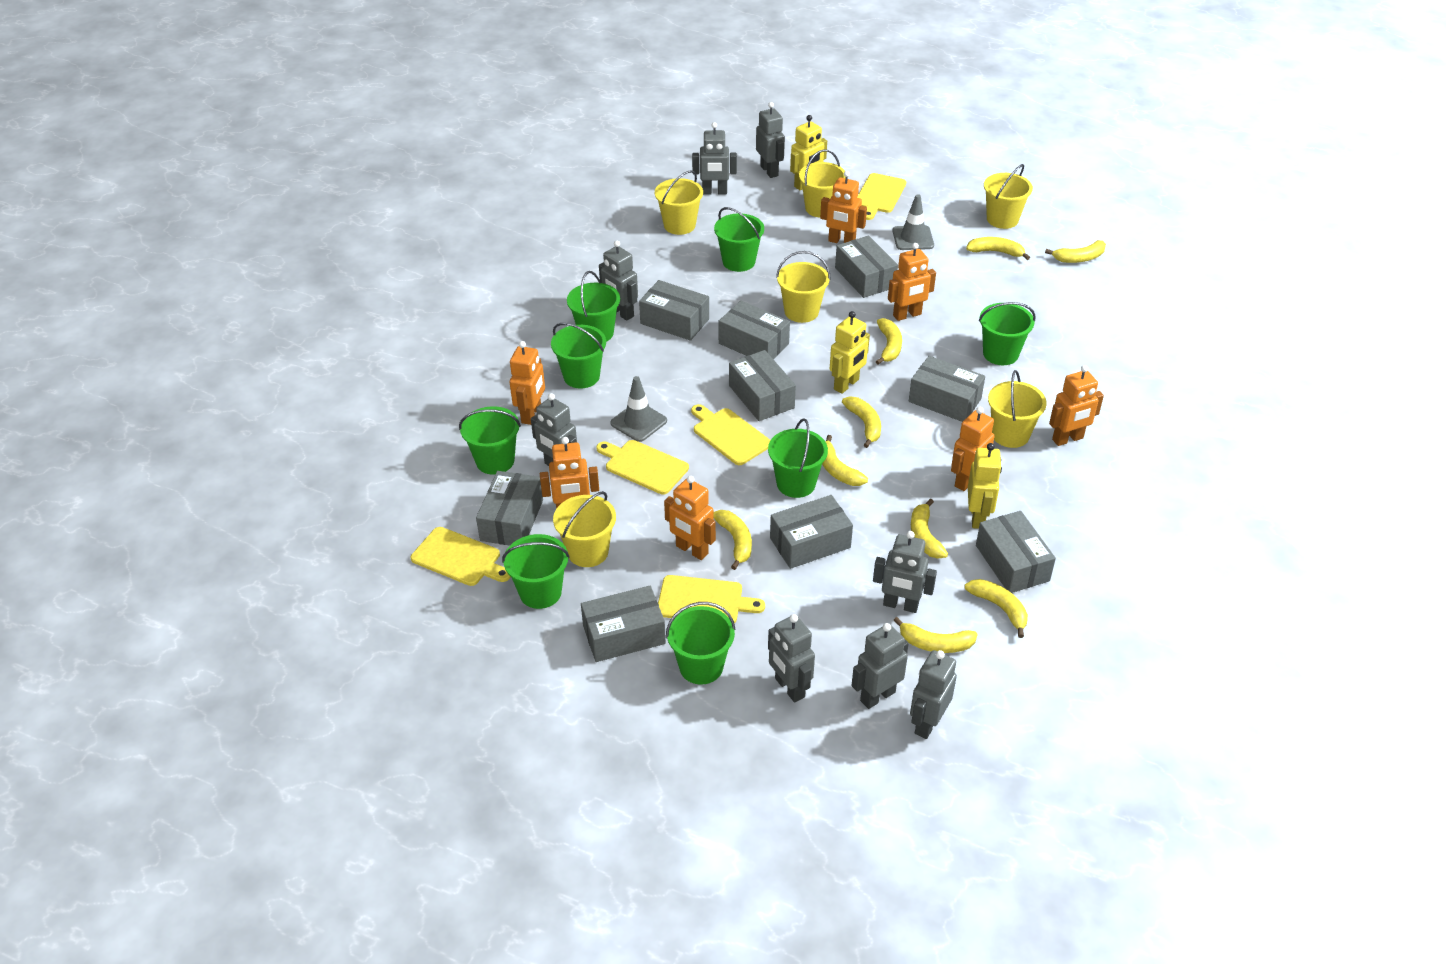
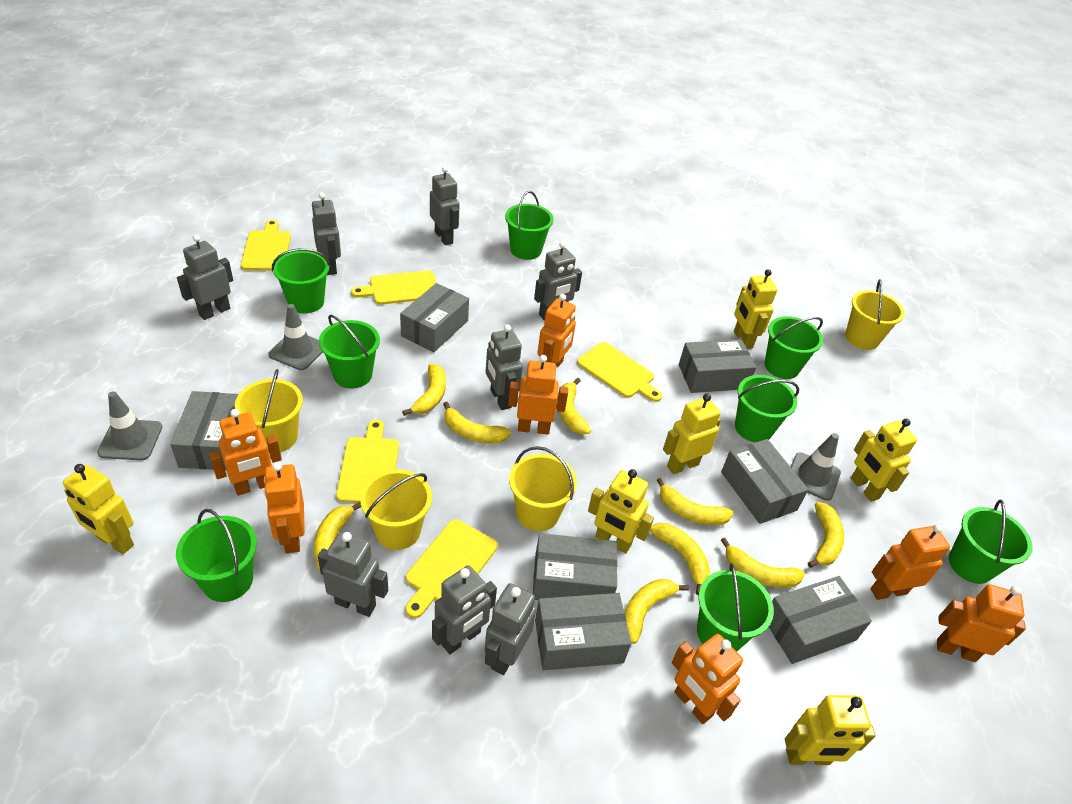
grey box: 9 -> 7
grey traffic cone: 2 -> 3
yellow bucket: 6 -> 4
yellow robot: 3 -> 6

